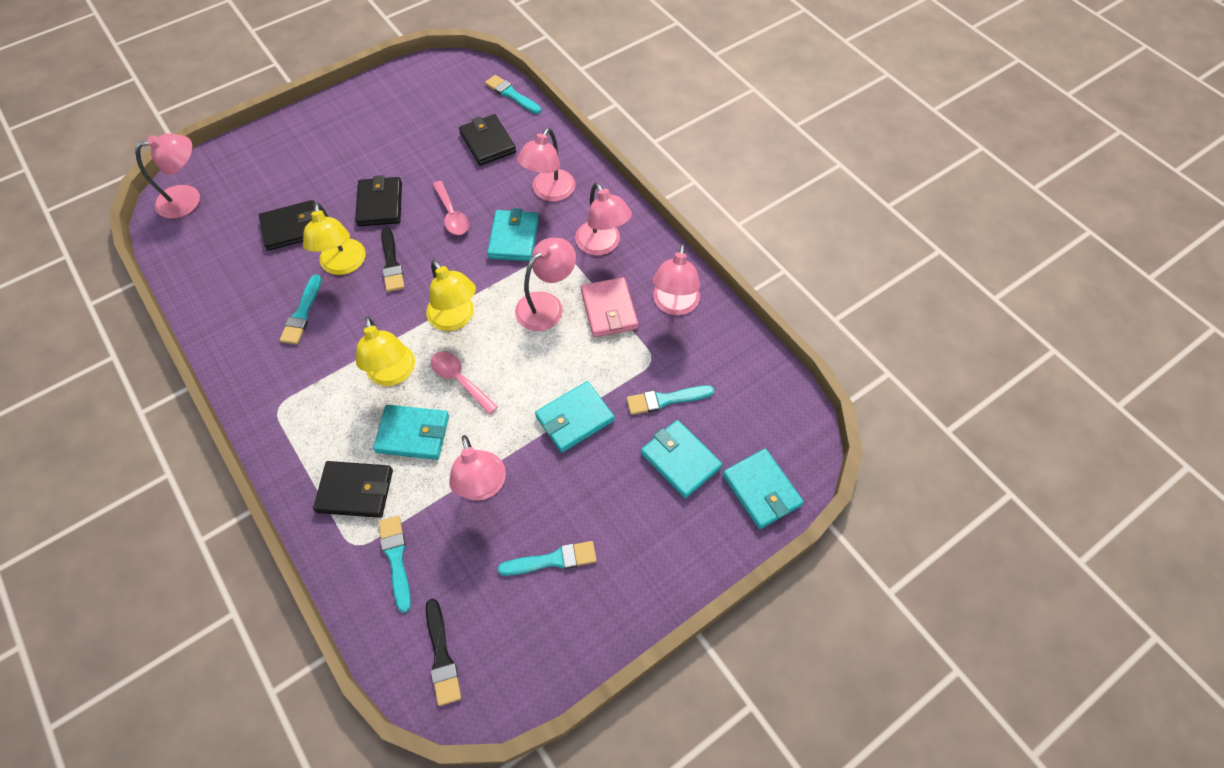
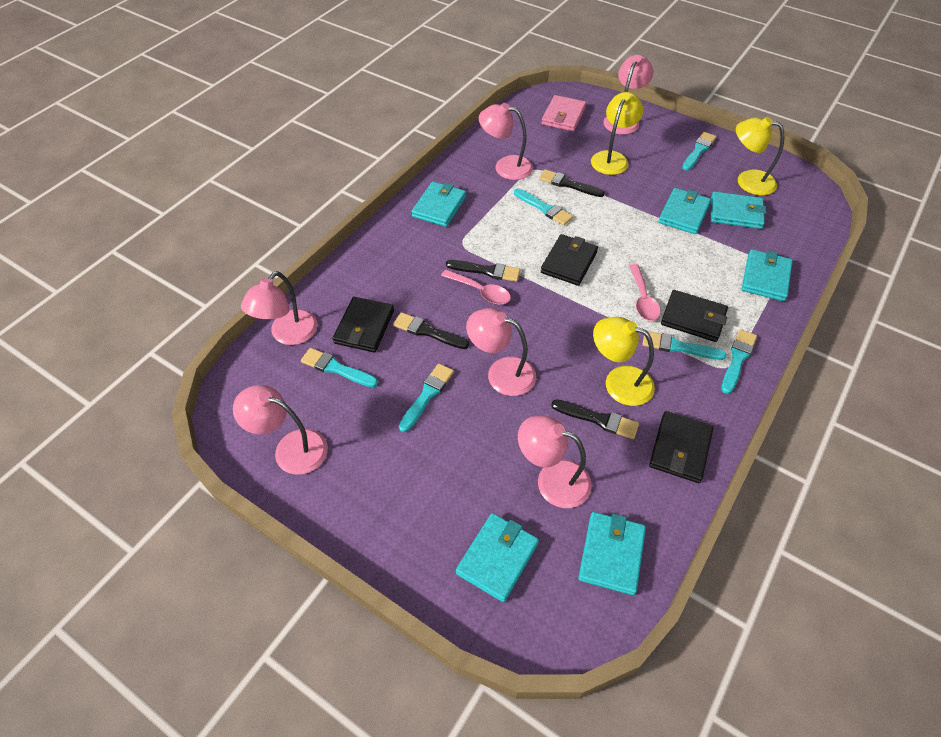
black brush: 2 -> 4
turquoise brush: 5 -> 6
turquoise wallet: 5 -> 6

